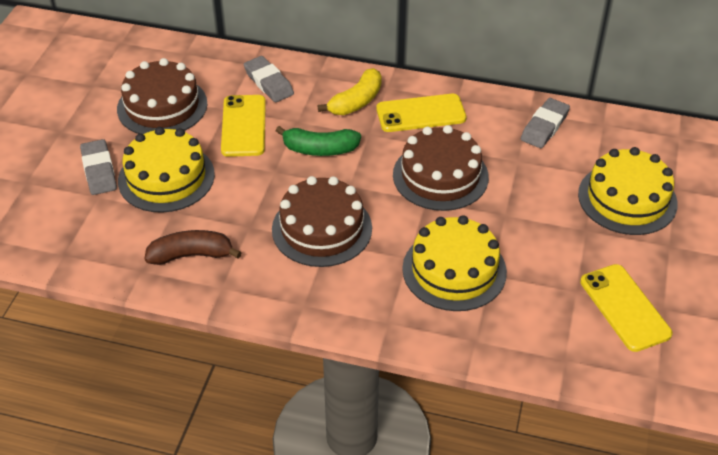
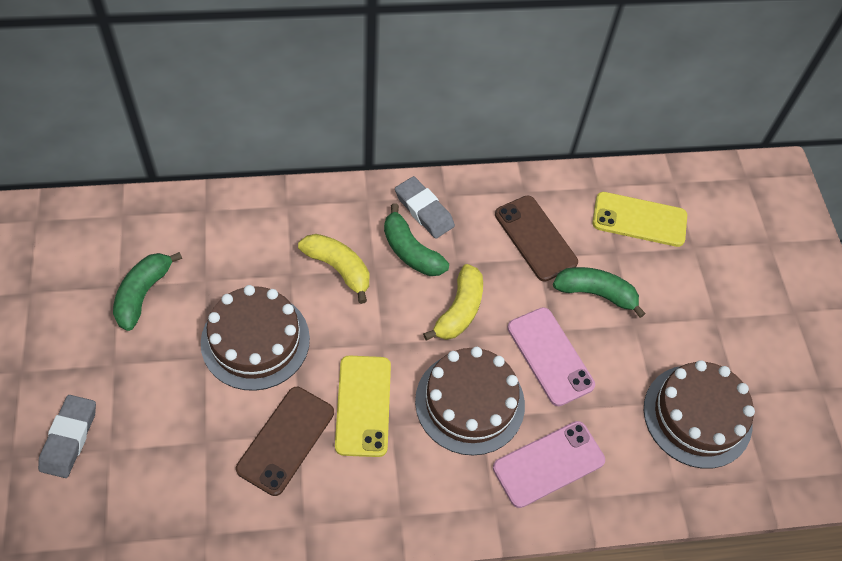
brown banana: 1 -> 0
brown phone: 0 -> 2
green banana: 1 -> 3
grey eraser: 3 -> 2
pink phone: 0 -> 2
yellow banana: 1 -> 2
yellow cake: 3 -> 0
yellow phone: 3 -> 2

